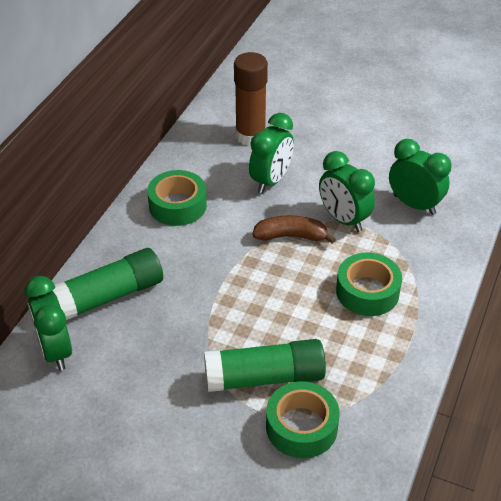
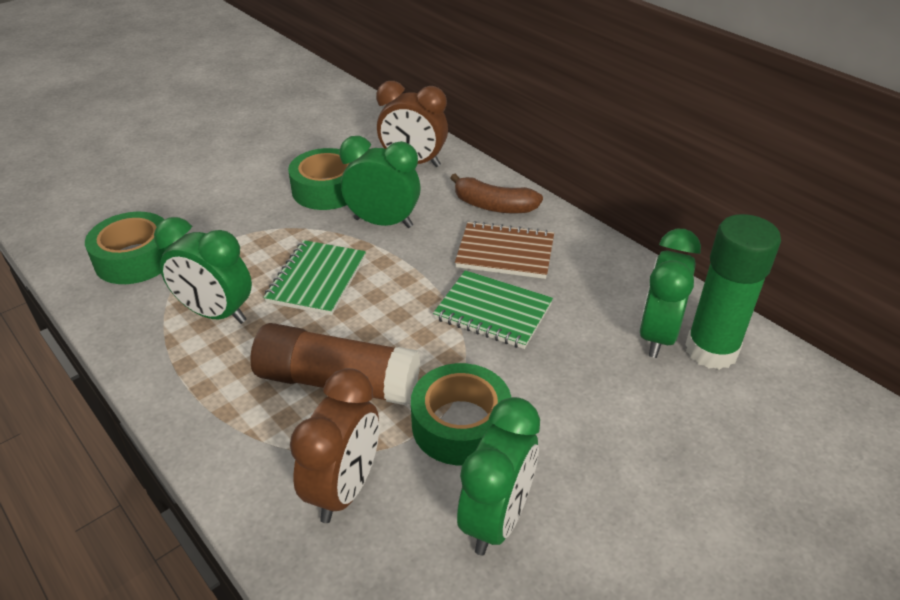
brown clock: 0 -> 2
brown notebook: 0 -> 1
green glue stick: 2 -> 1
green notebook: 0 -> 2

